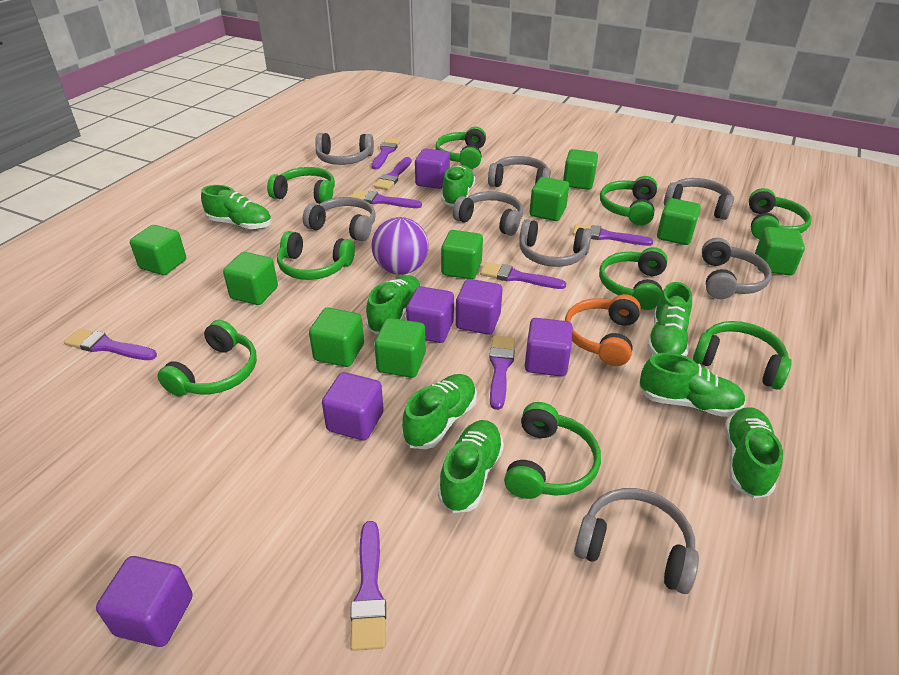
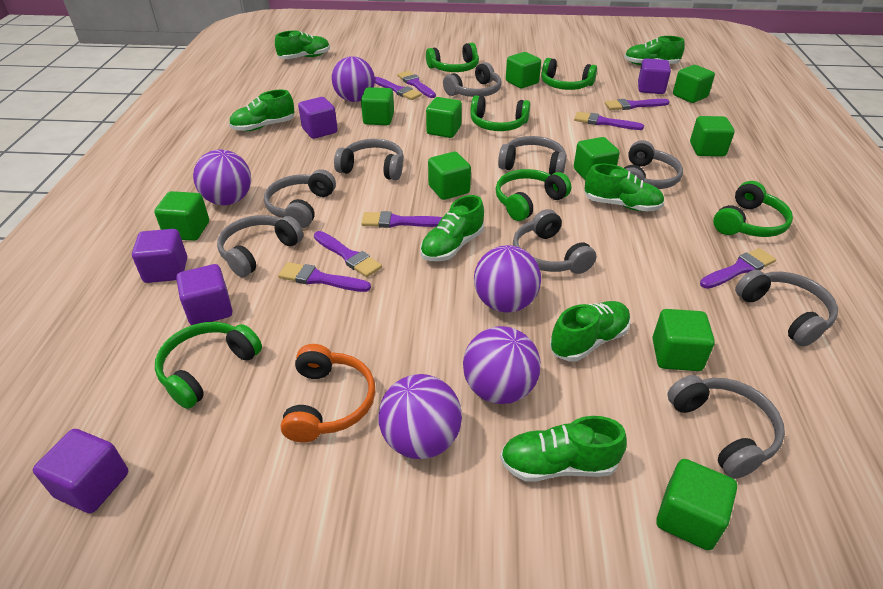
green cube: 9 -> 10
green headphones: 9 -> 6
green shoe: 8 -> 7
grey headphones: 8 -> 9
purple ball: 1 -> 5
purple cube: 6 -> 5

